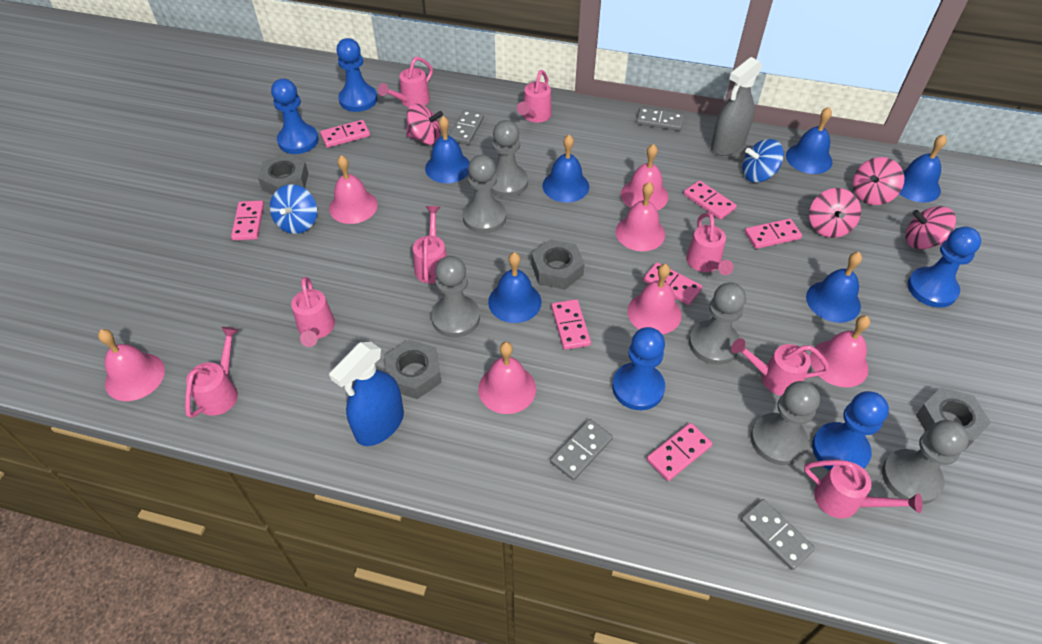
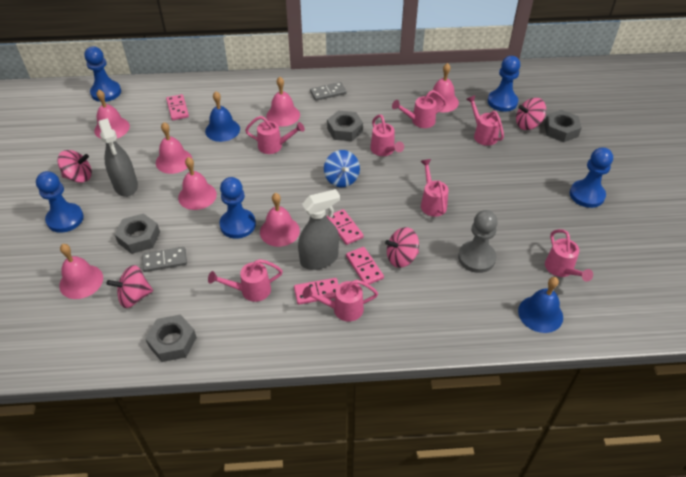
blue bell: 6 -> 2
blue spinning top: 2 -> 1
blue spray bottle: 1 -> 0
grey domino: 4 -> 2
grey pawn: 6 -> 1
grey spray bottle: 1 -> 2
pink domino: 7 -> 4

